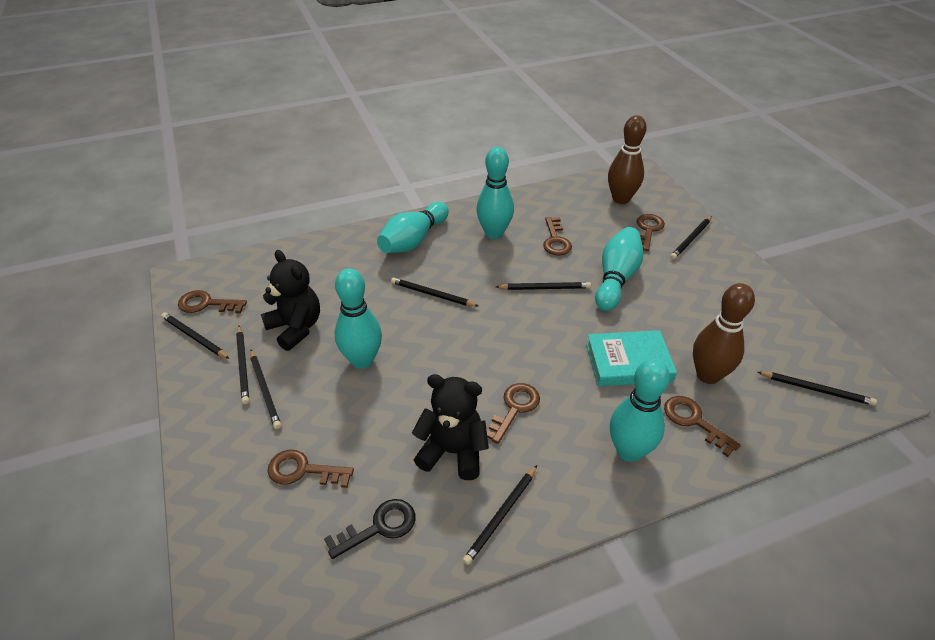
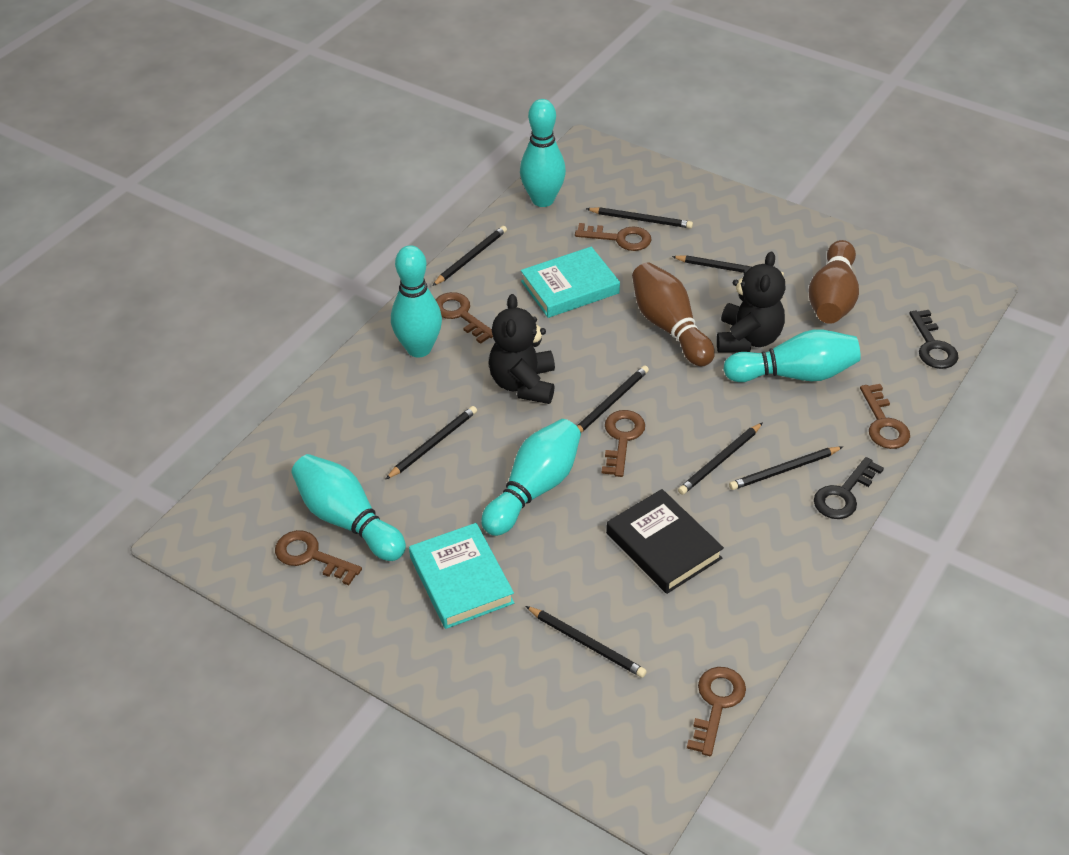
black book: 0 -> 1
black key: 1 -> 2
turquoise book: 1 -> 2

